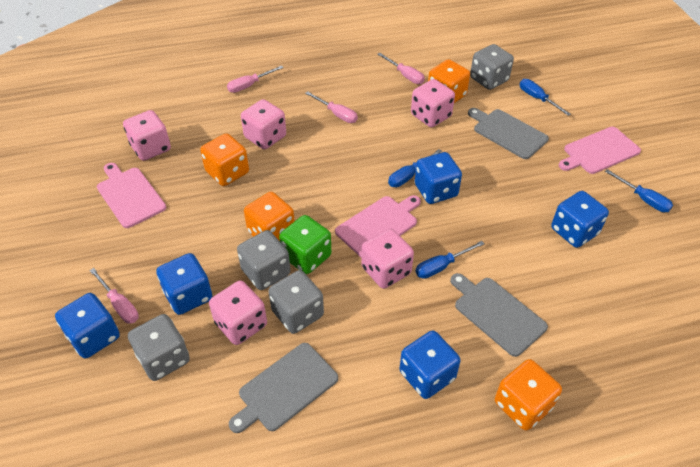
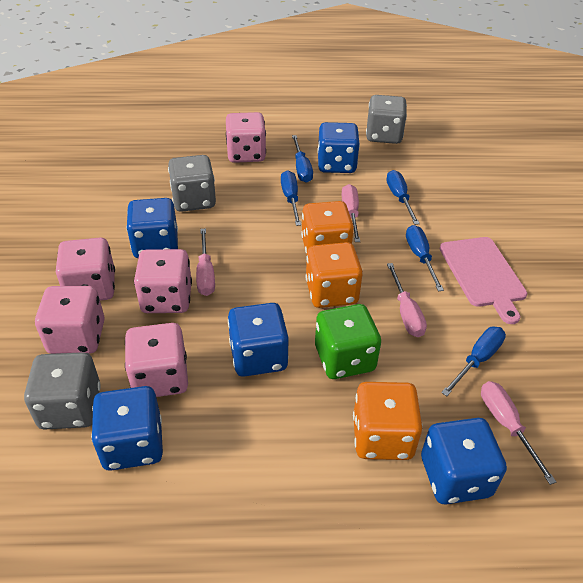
blue screwdriver: 4 -> 5
grey cutting board: 3 -> 0
grey dice: 4 -> 3
orange dice: 4 -> 3
pink cutting board: 3 -> 1

